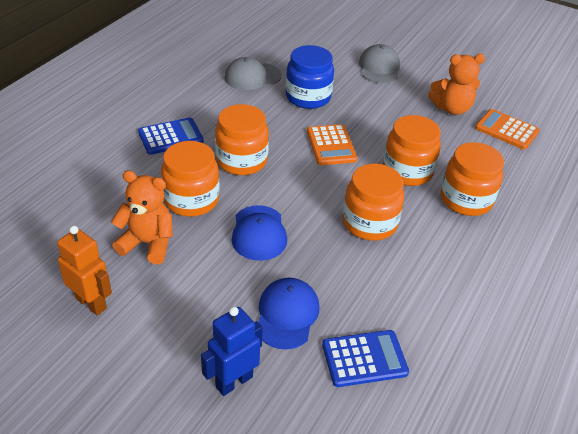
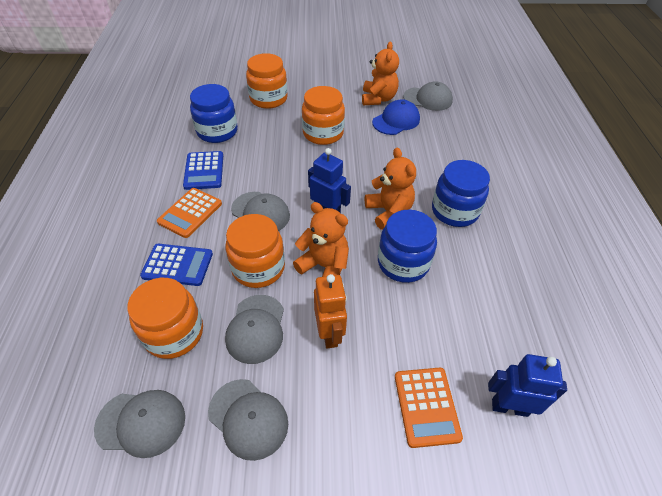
blue cap: 2 -> 1
blue jar: 1 -> 3
blue robot: 1 -> 2
grey cap: 2 -> 5
orange jar: 5 -> 4
orange teddy bear: 2 -> 3

